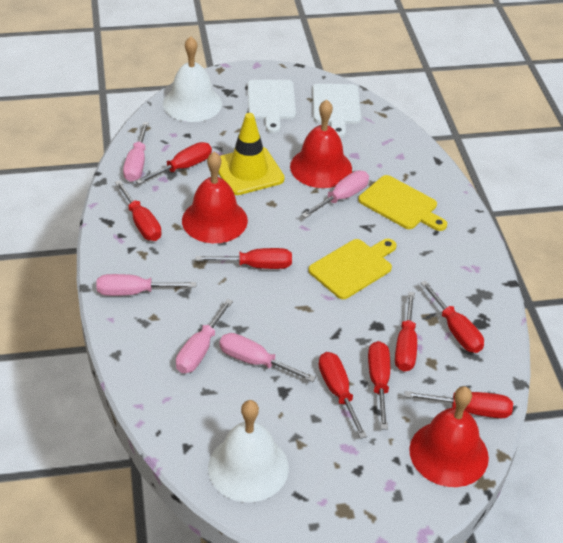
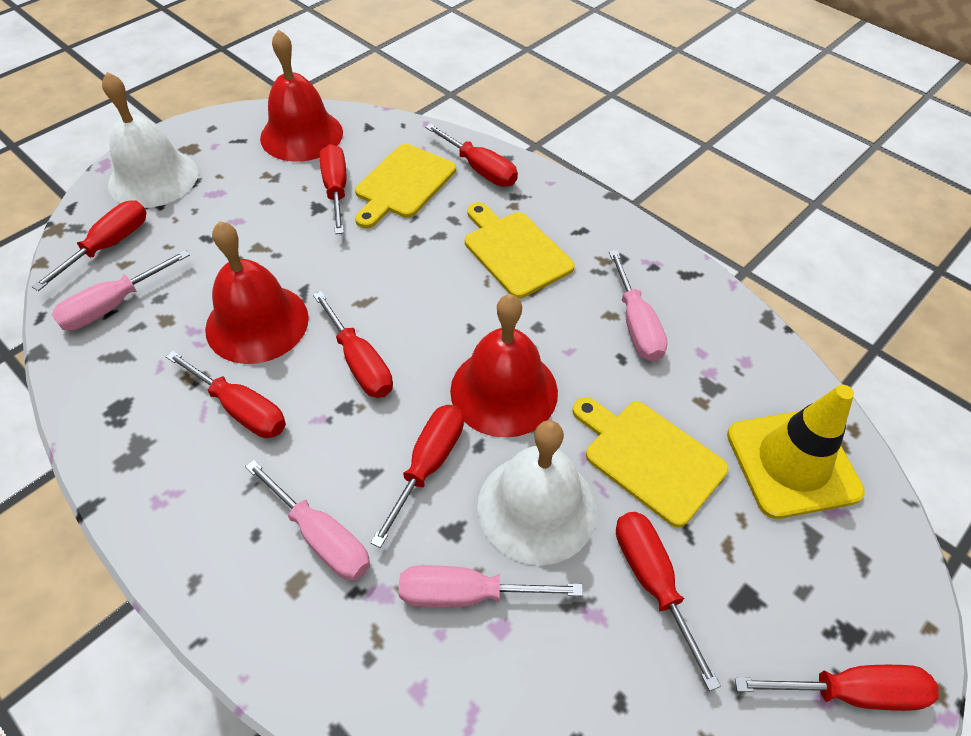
pink screwdriver: 5 -> 4
white cutting board: 2 -> 0
yellow cutting board: 2 -> 3

